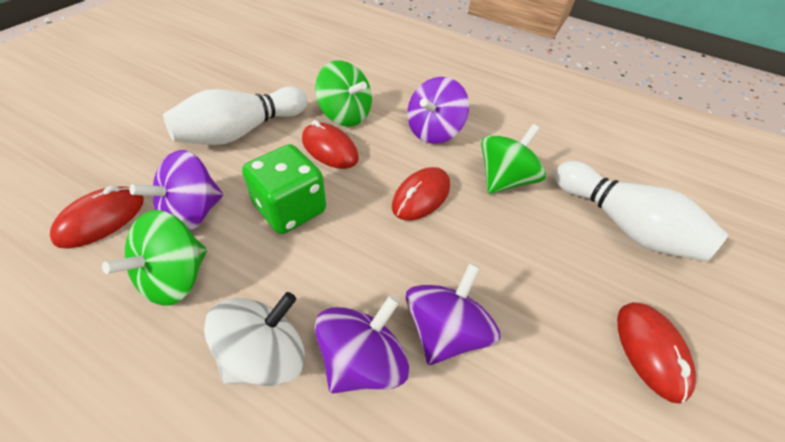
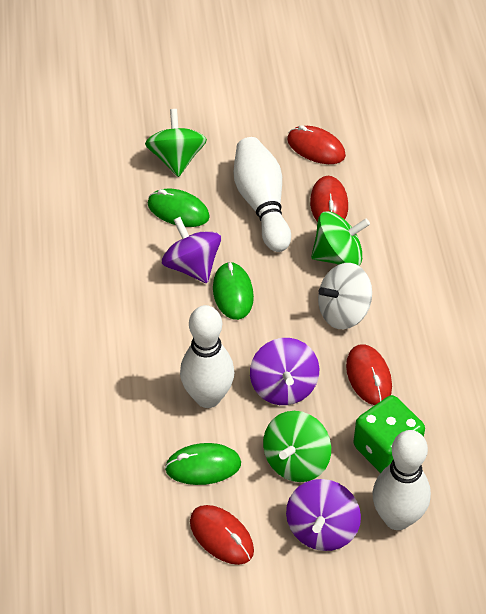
green mouse: 0 -> 3
purple spinning top: 4 -> 3
white bowling pin: 2 -> 3

